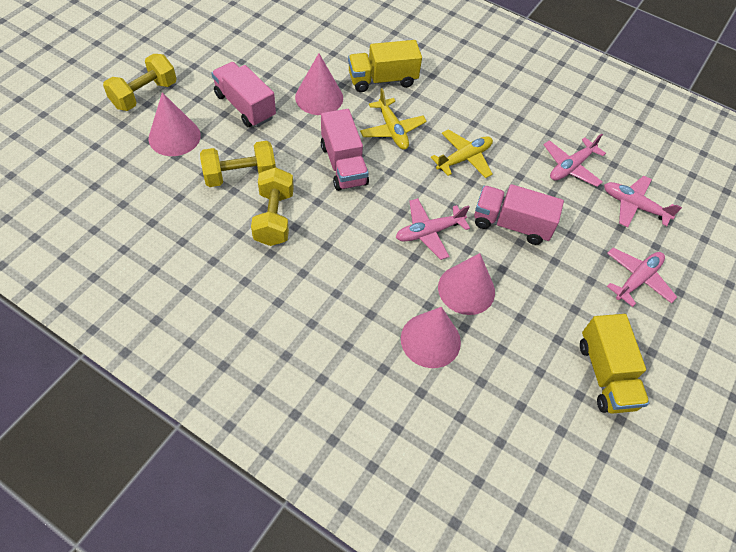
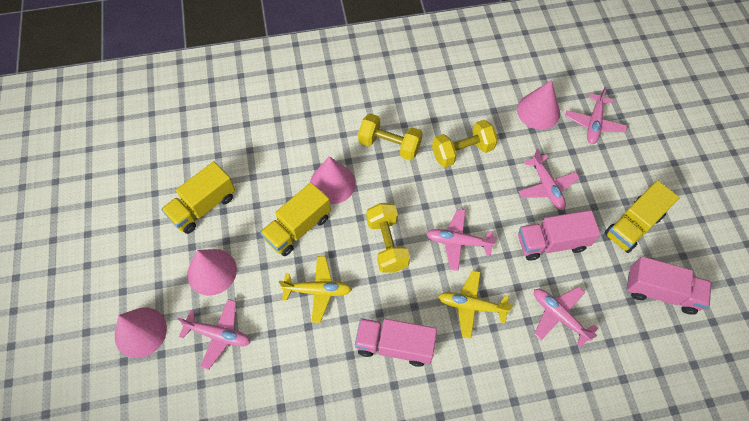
pink plane: 4 -> 5
yellow truck: 2 -> 3

